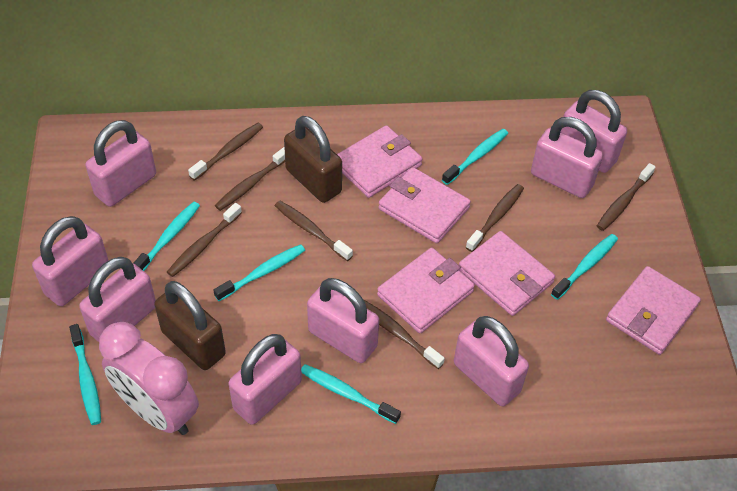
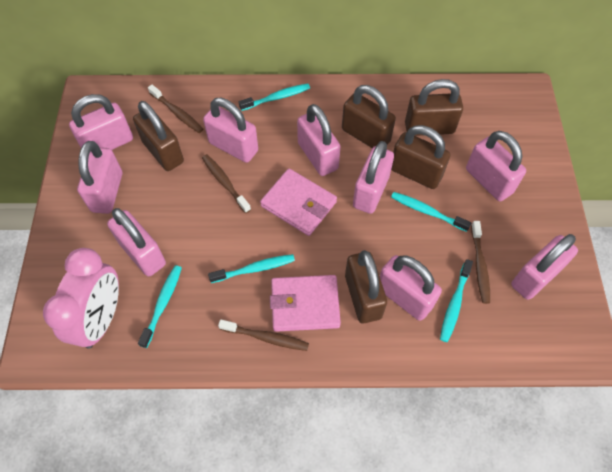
brown padlock: 2 -> 5
brown toothbrush: 7 -> 4
pink padlock: 8 -> 9
pink wallet: 5 -> 2
turquoise toothbrush: 6 -> 5

